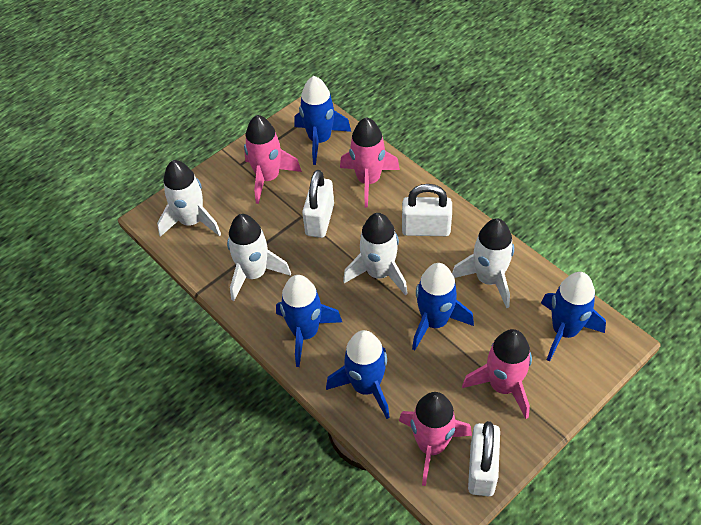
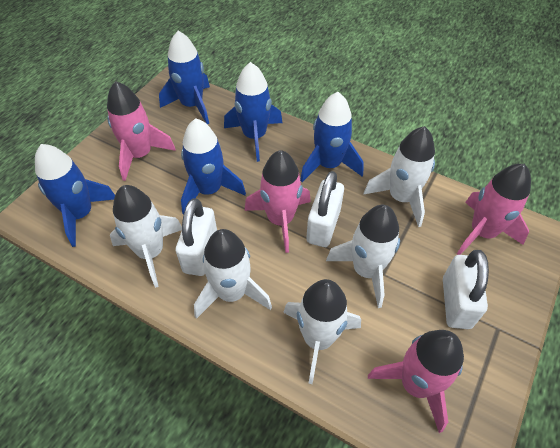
white rocket: 4 -> 5

